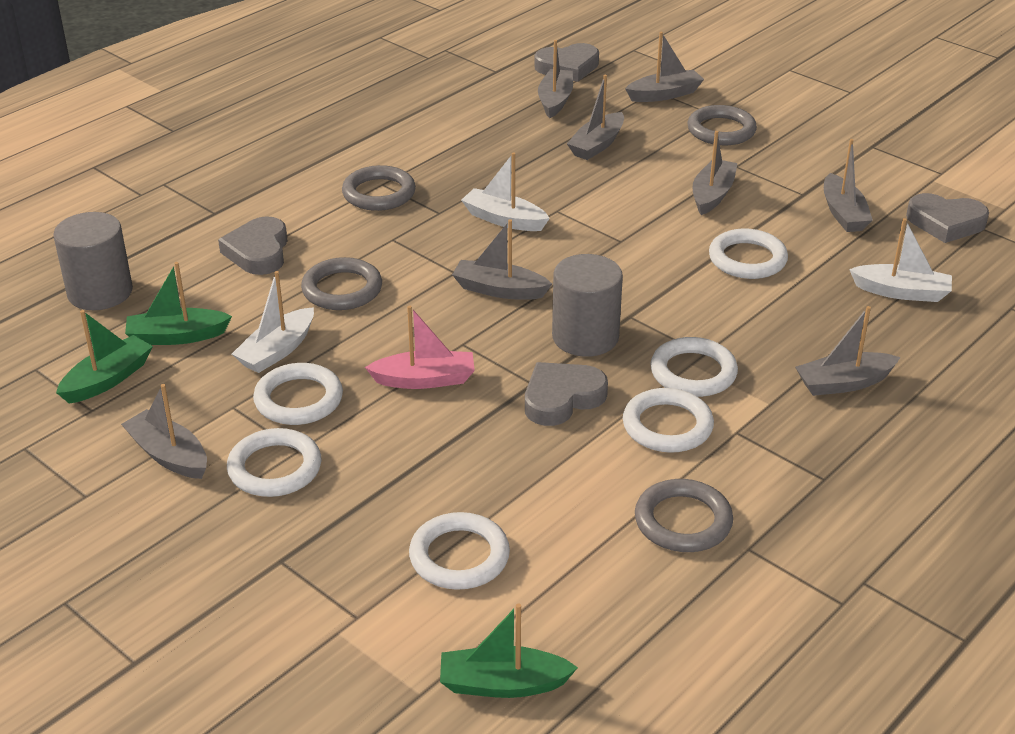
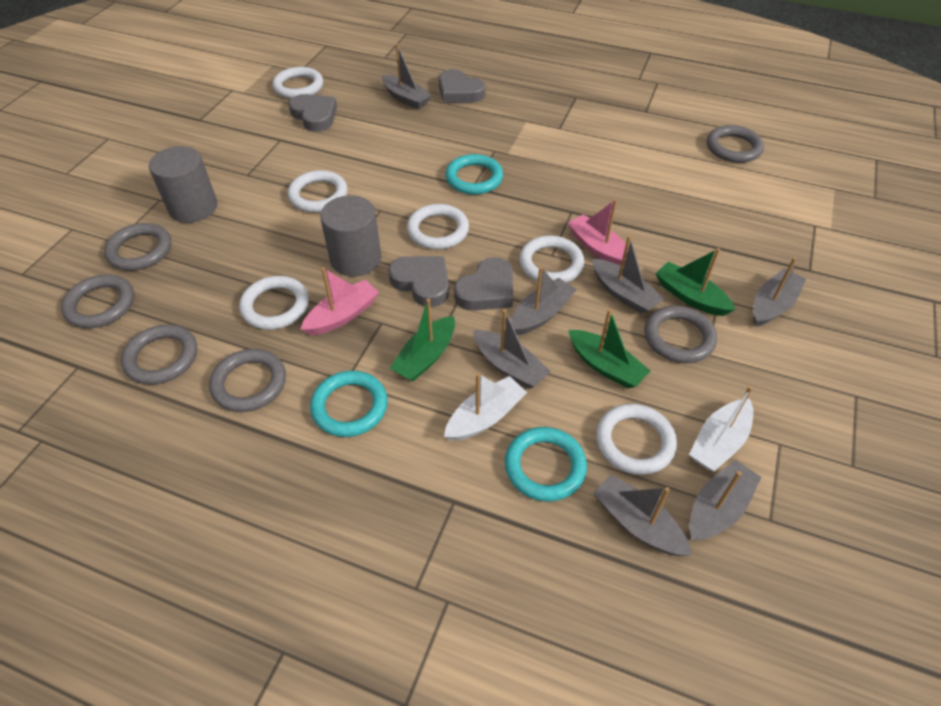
grey boat: 8 -> 7
grey ring: 4 -> 6
pink boat: 1 -> 2
turquoise ring: 0 -> 3
white boat: 3 -> 2

